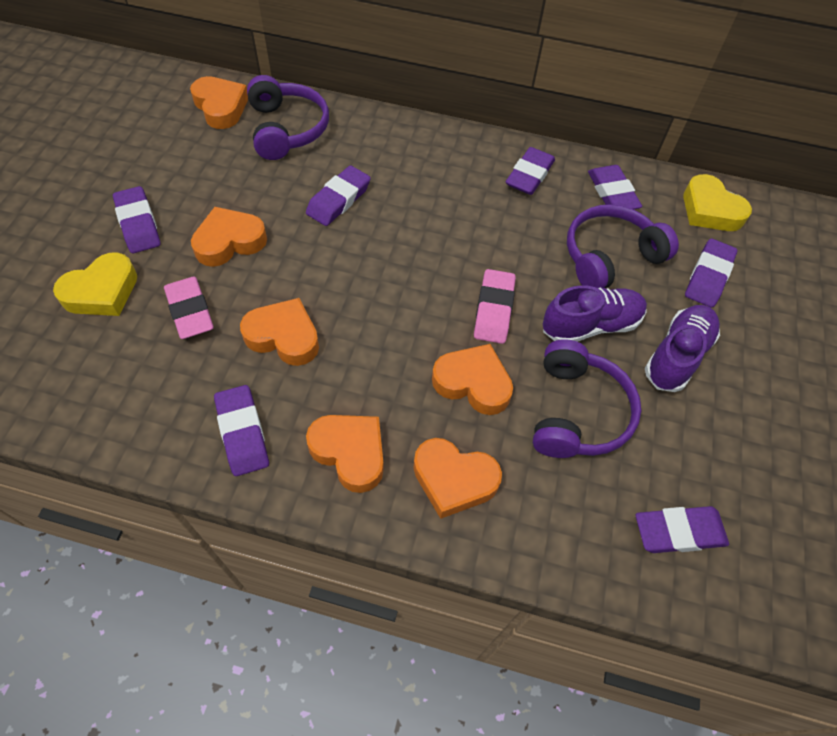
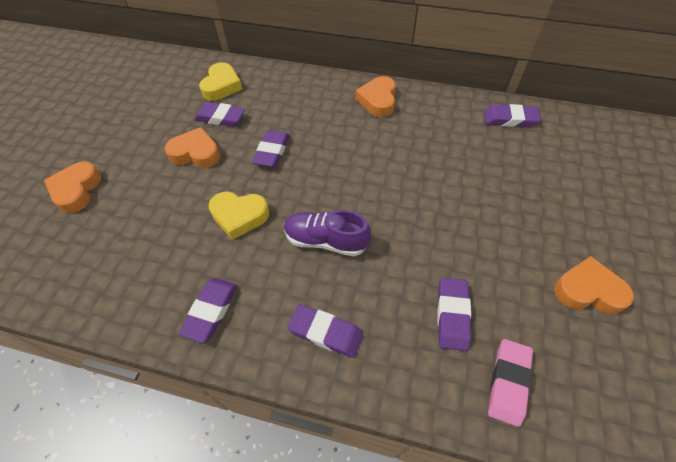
orange heart: 6 -> 4
pink eraser: 2 -> 1
purple eraser: 7 -> 6
purple headphones: 3 -> 0
purple shoe: 2 -> 1

